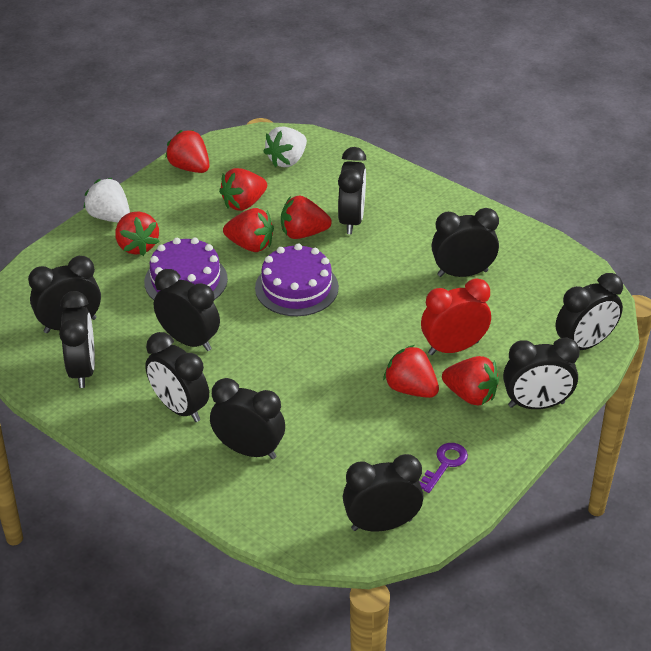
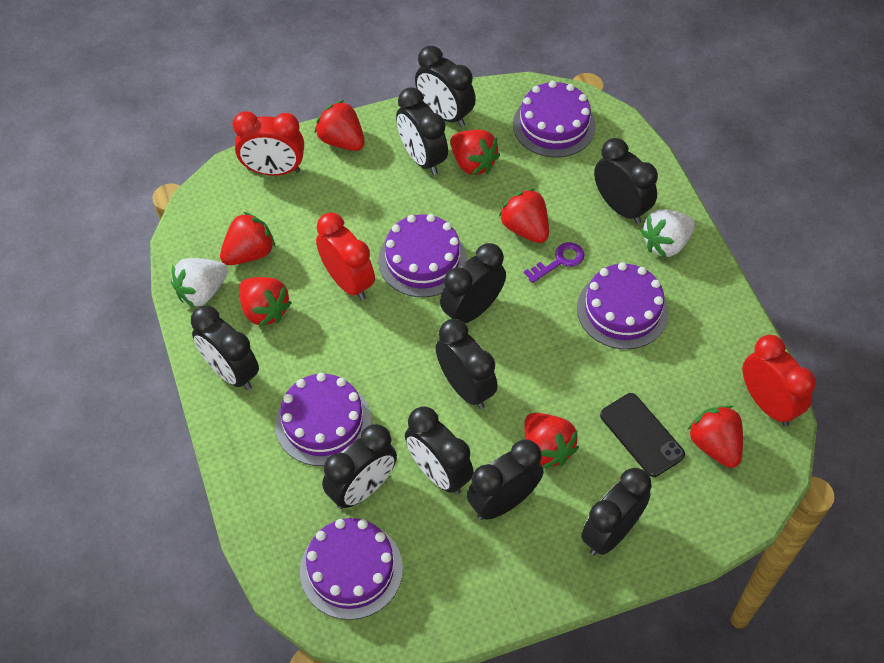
black phone: 0 -> 1
purple cake: 2 -> 5
red clock: 1 -> 3

